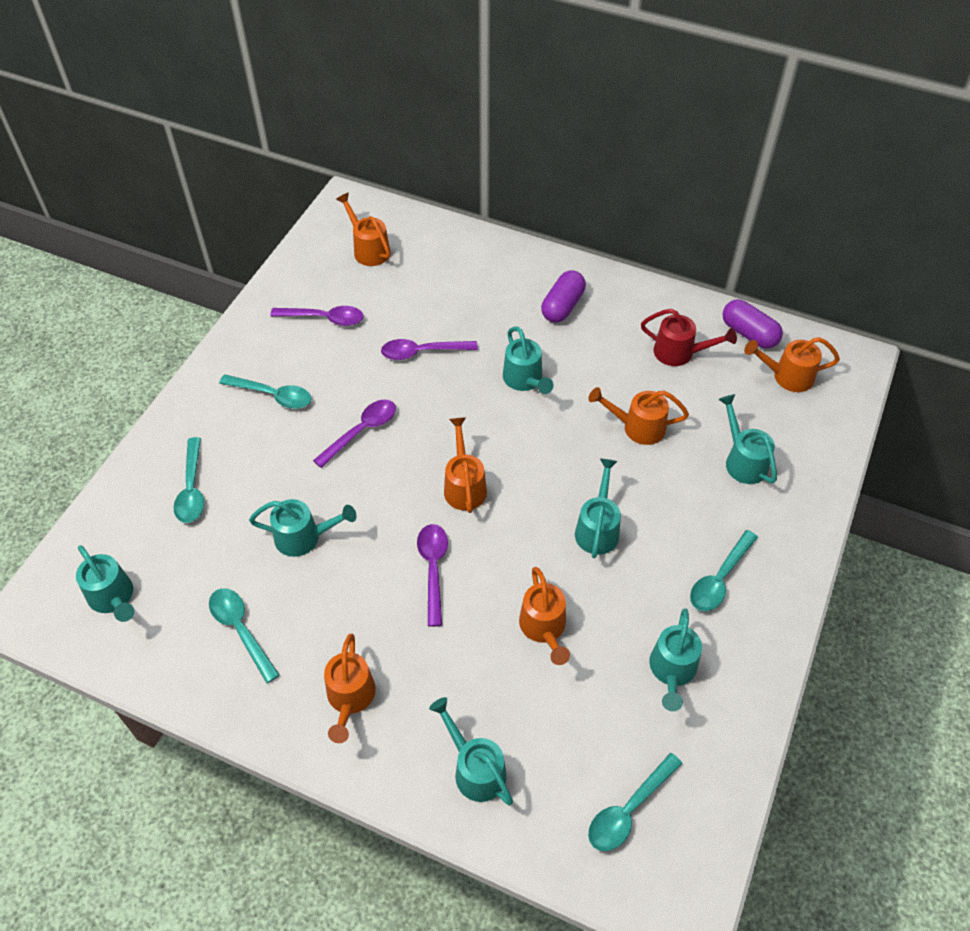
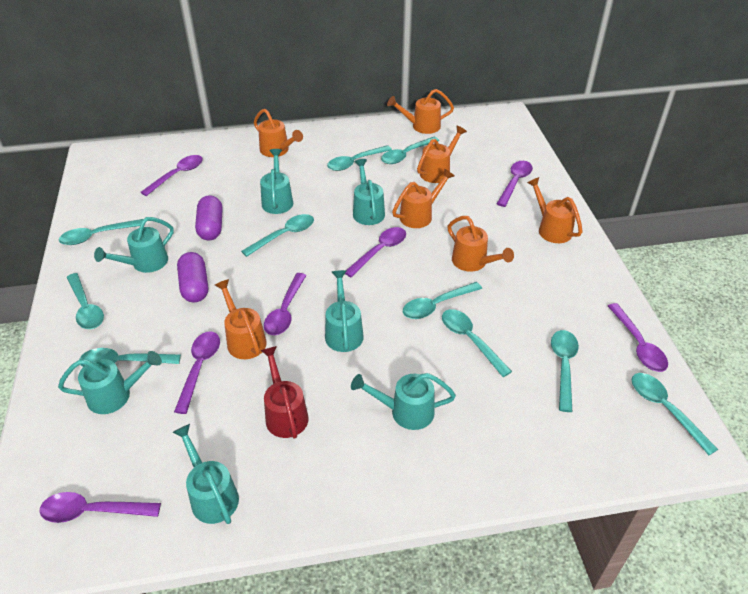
orange watering can: 6 -> 7
purple spoon: 4 -> 7
turquoise spoon: 5 -> 10

